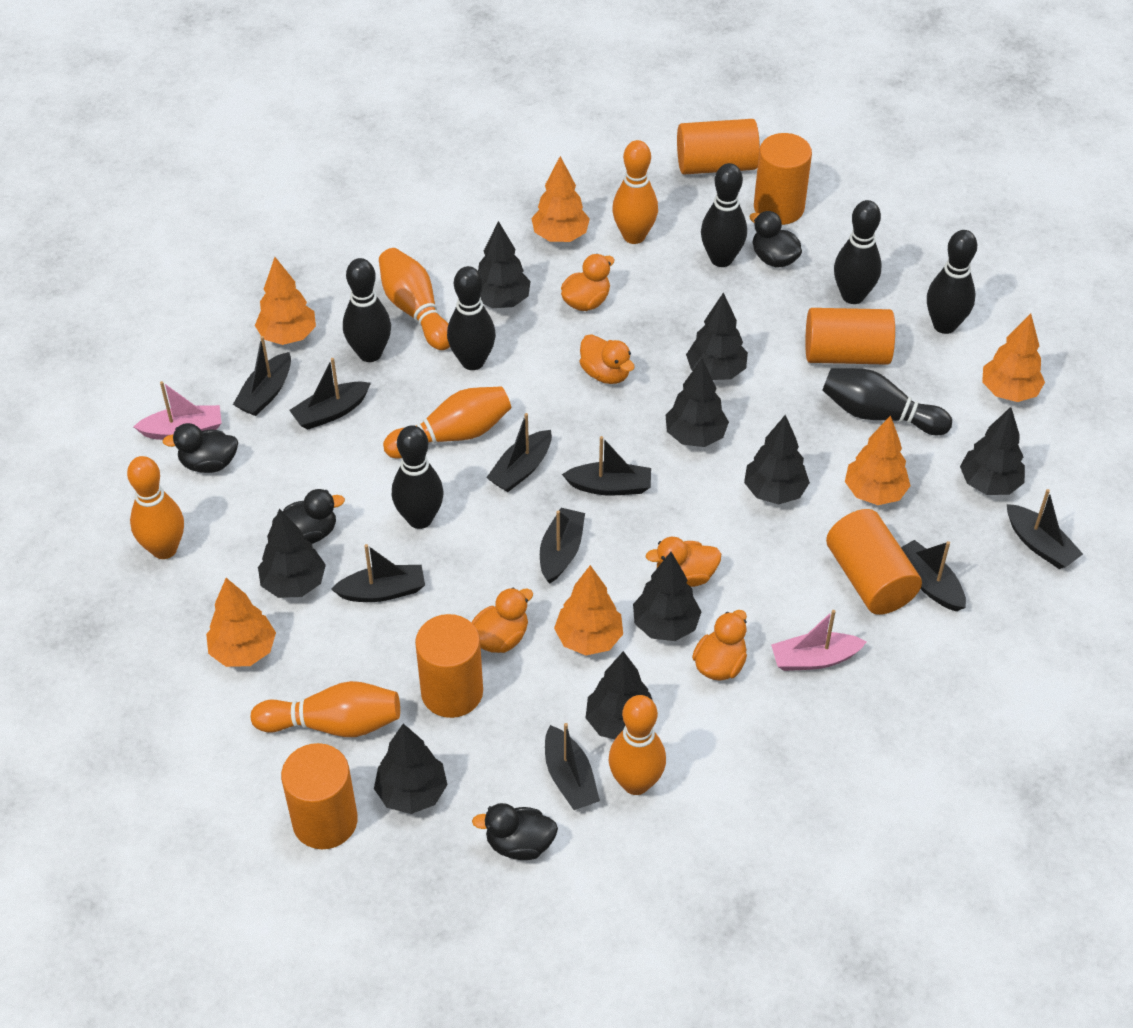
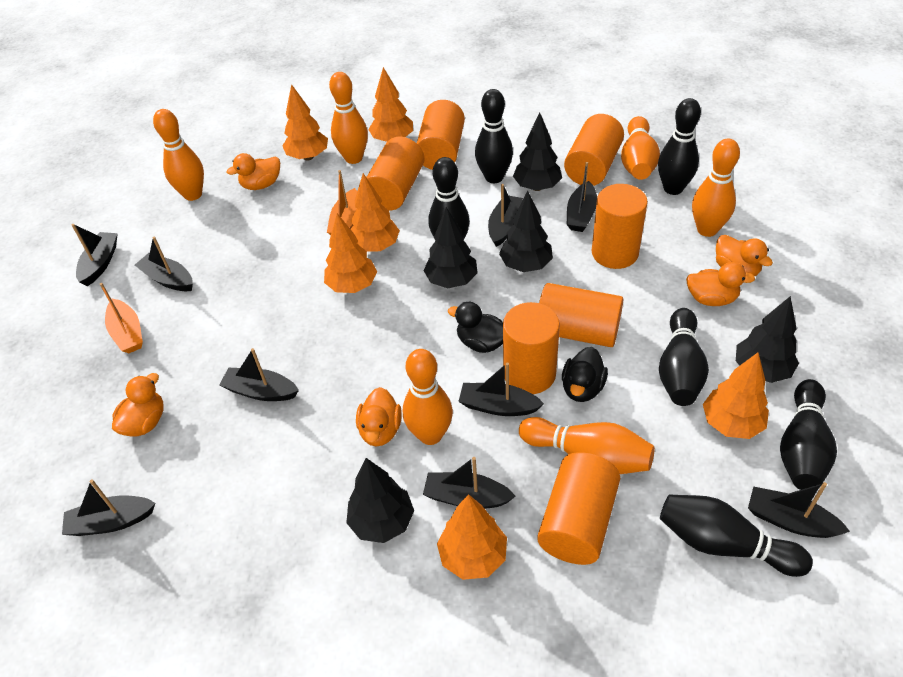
black bowling pin: 7 -> 6
black duck: 4 -> 2
black tree: 9 -> 5
orange boat: 0 -> 2
orange cylinder: 6 -> 7
pink boat: 2 -> 0

